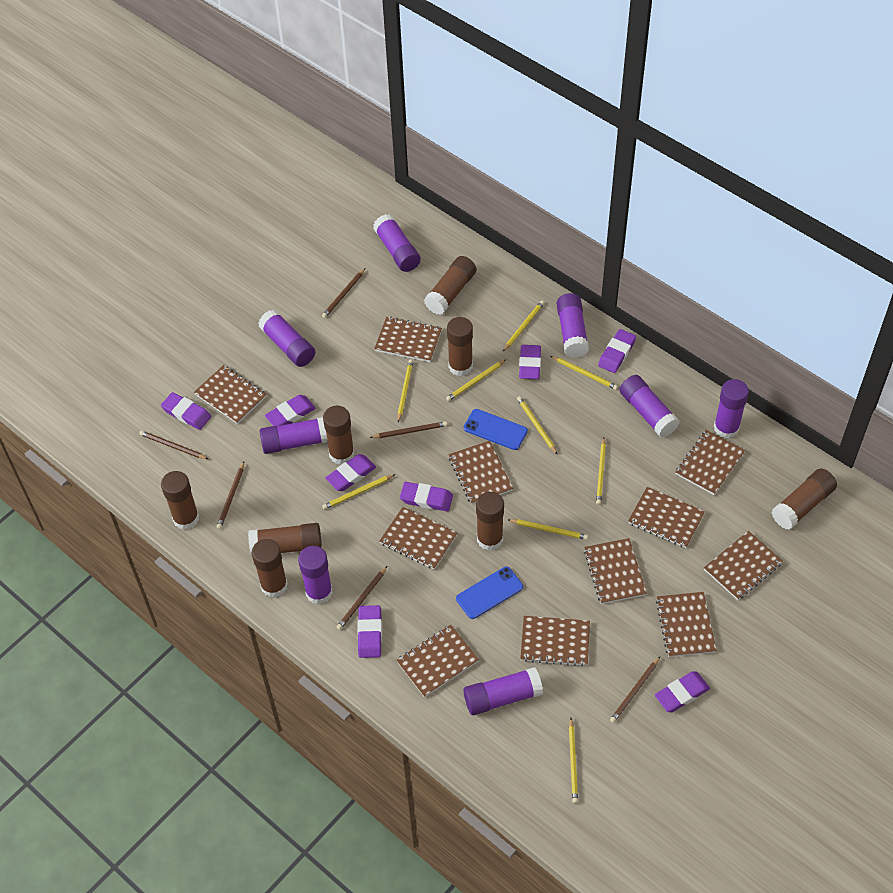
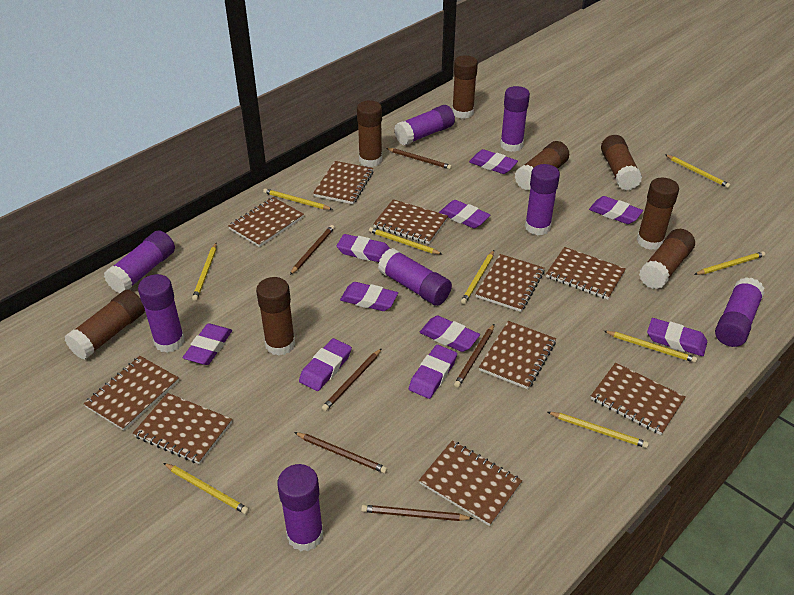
blue phone: 2 -> 0
brown notebook: 11 -> 10
purple eraser: 8 -> 10

